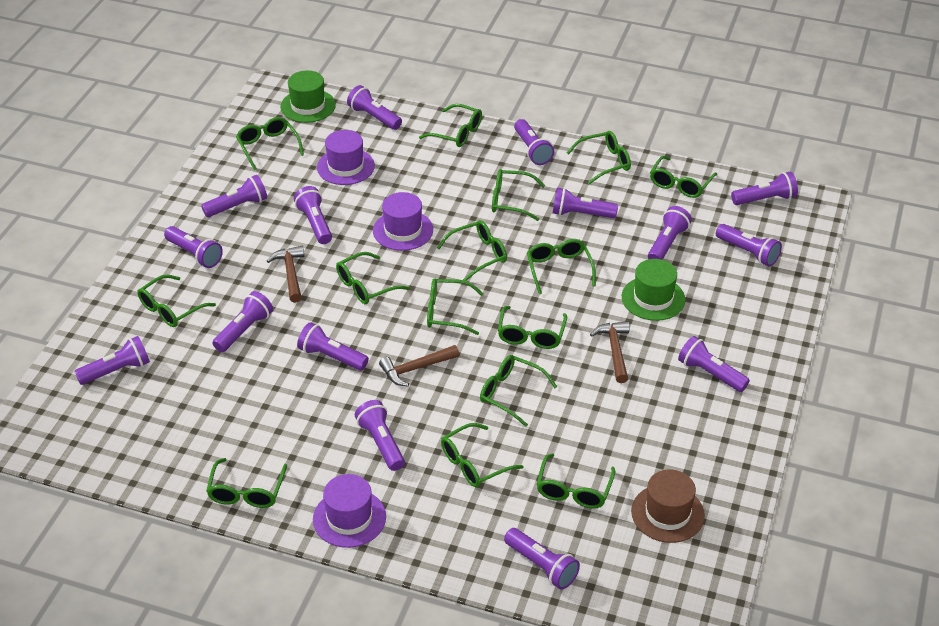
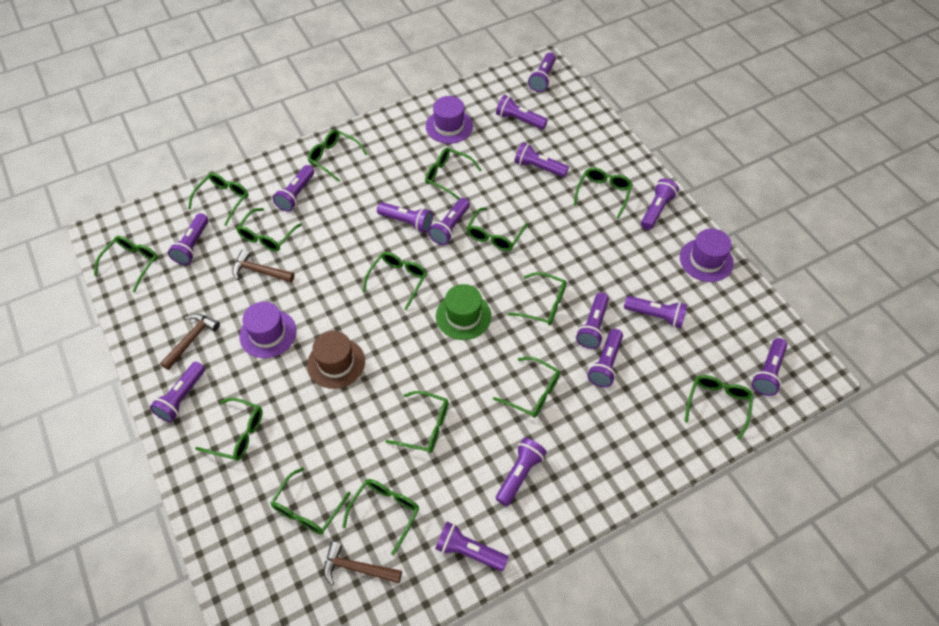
green hat: 2 -> 1

